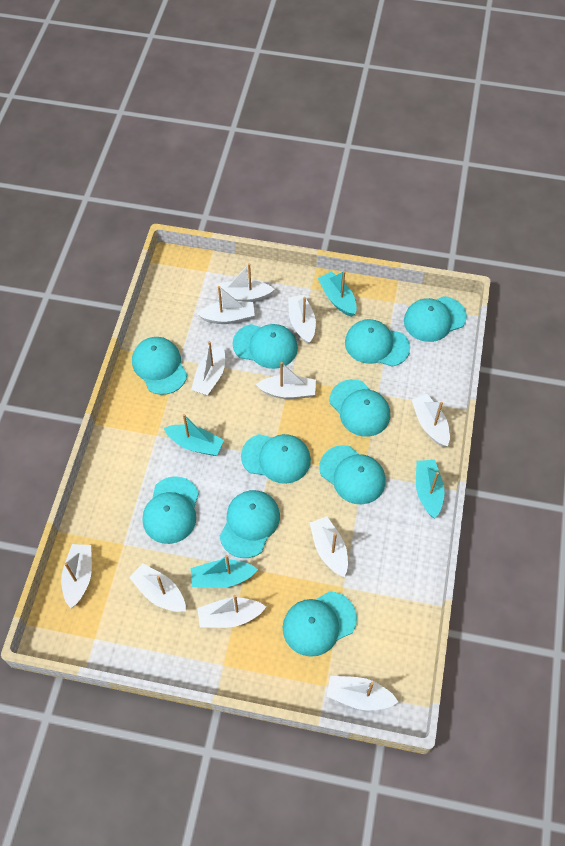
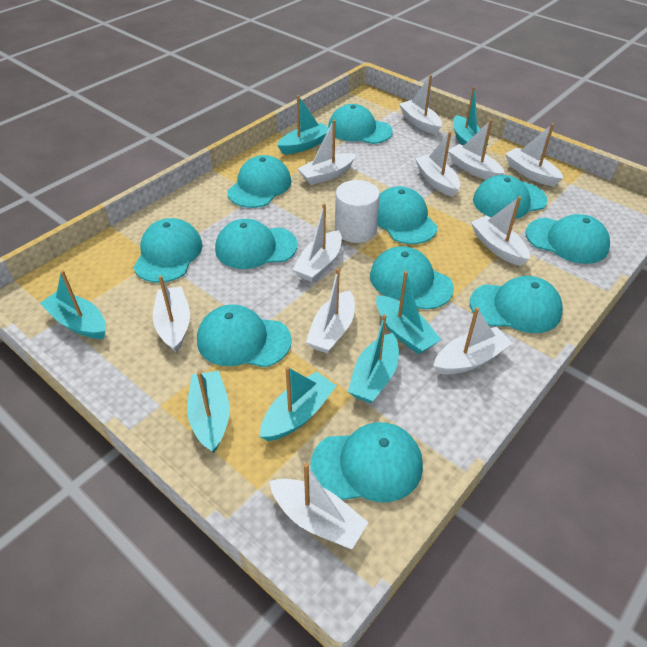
turquoise boat: 4 -> 7
turquoise cap: 10 -> 11
white cylinder: 0 -> 1

